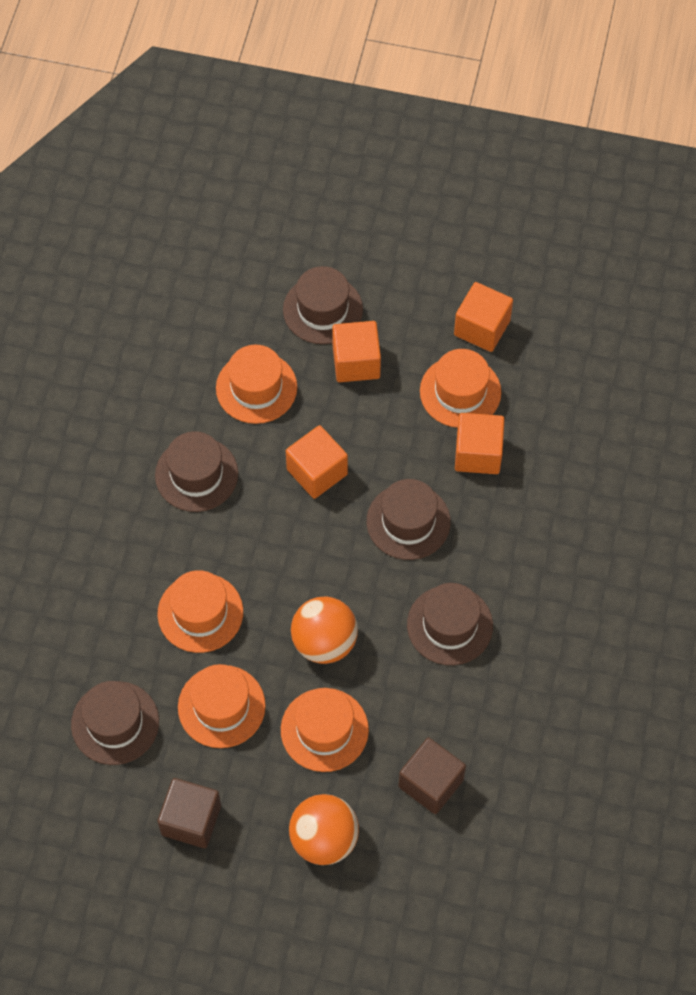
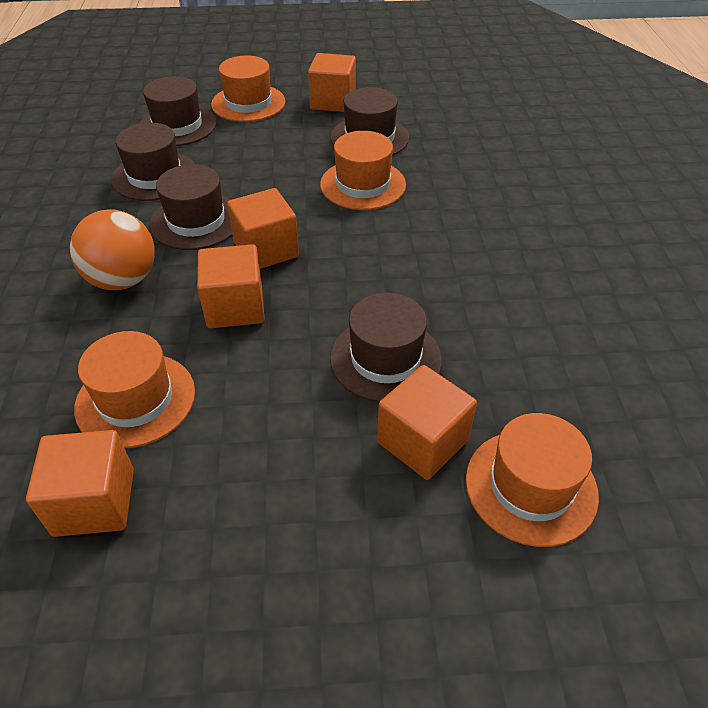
brown cube: 2 -> 0
orange ball: 2 -> 1
orange cube: 4 -> 5
orange hat: 5 -> 4

